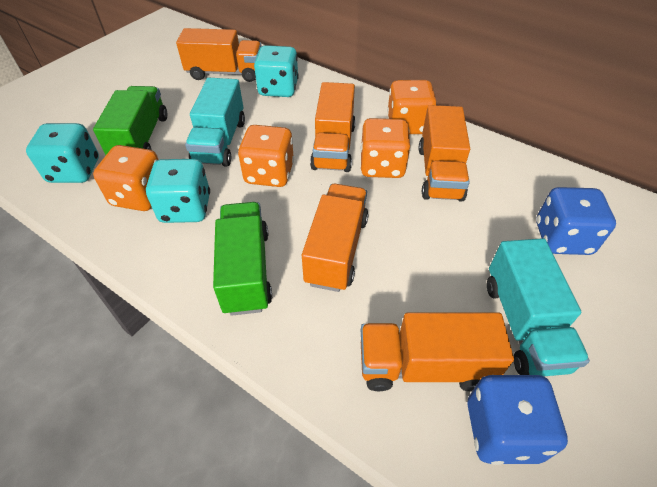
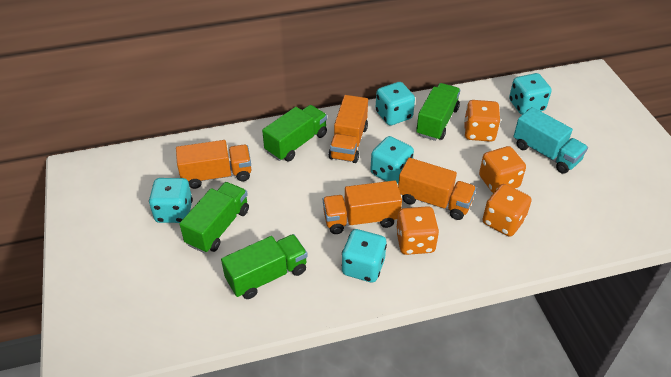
blue dice: 2 -> 0
green truck: 2 -> 4
orange truck: 5 -> 4
turquoise dice: 3 -> 5
turquoise truck: 2 -> 1

